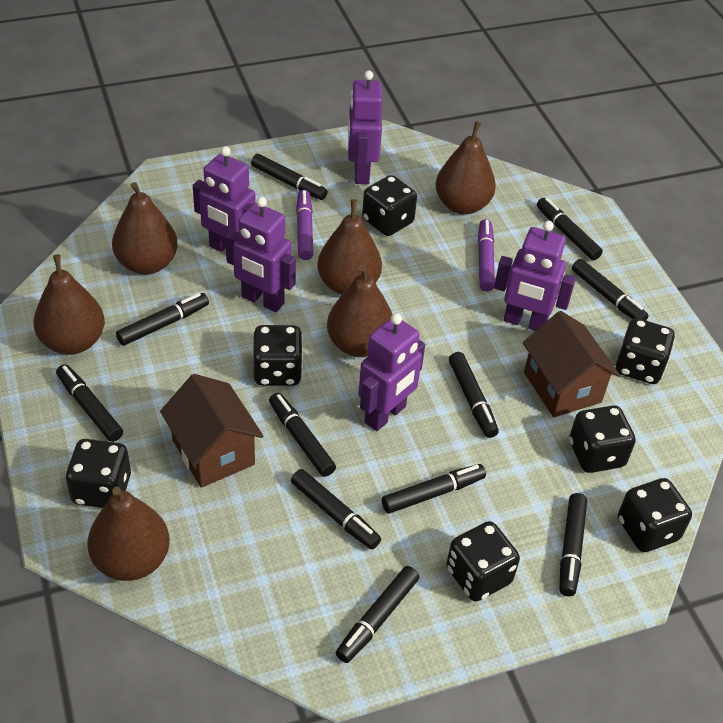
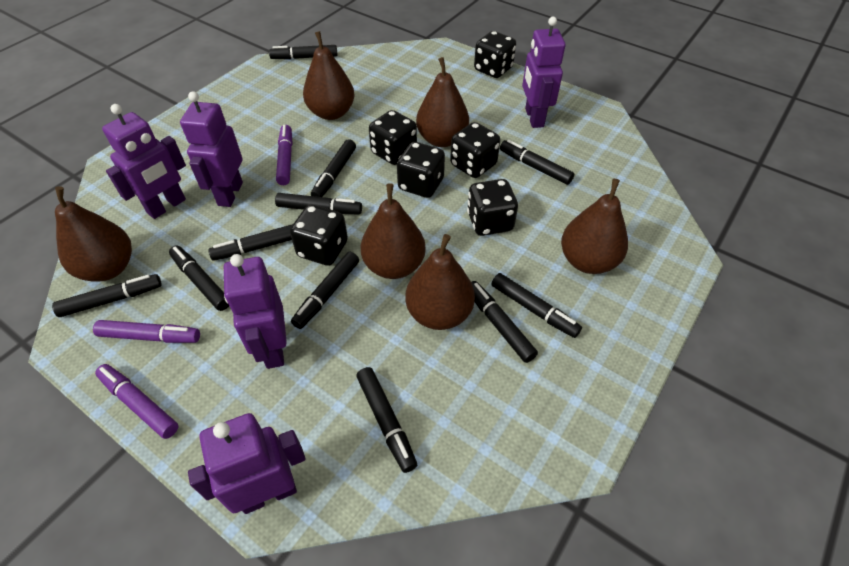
black dice: 7 -> 6
brown house: 2 -> 0
purple marker: 2 -> 3

